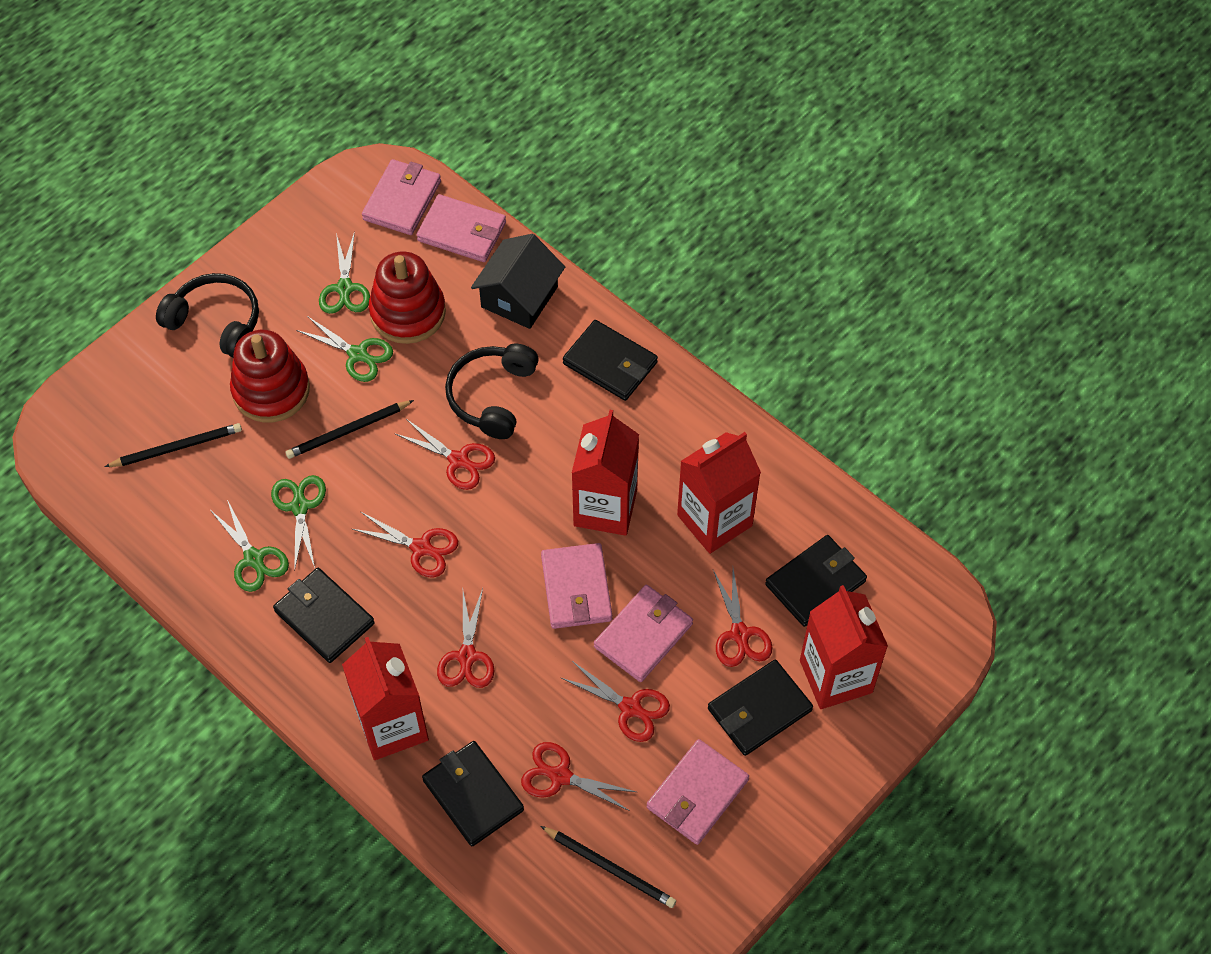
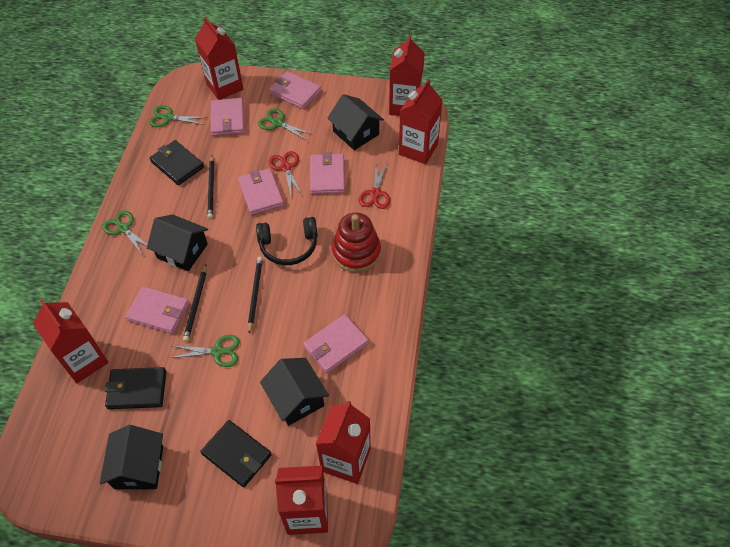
black headphones: 2 -> 1
black house: 1 -> 4
black wallet: 5 -> 3
pink wallet: 5 -> 6
red carton: 4 -> 6
red scissors: 6 -> 2
red stacking toy: 2 -> 1

